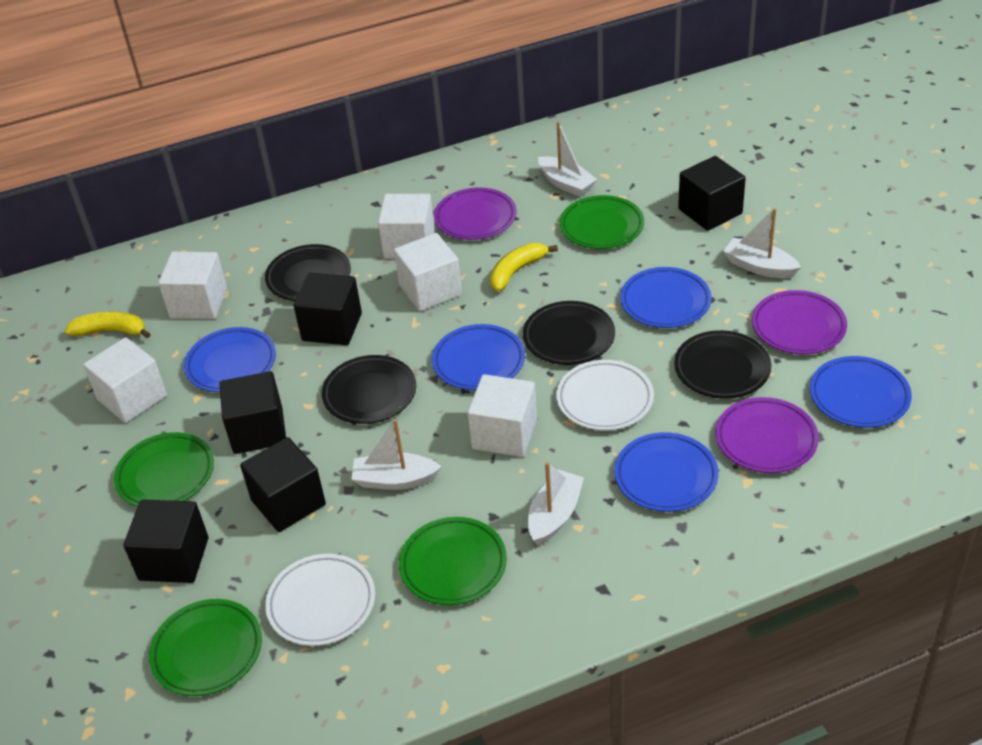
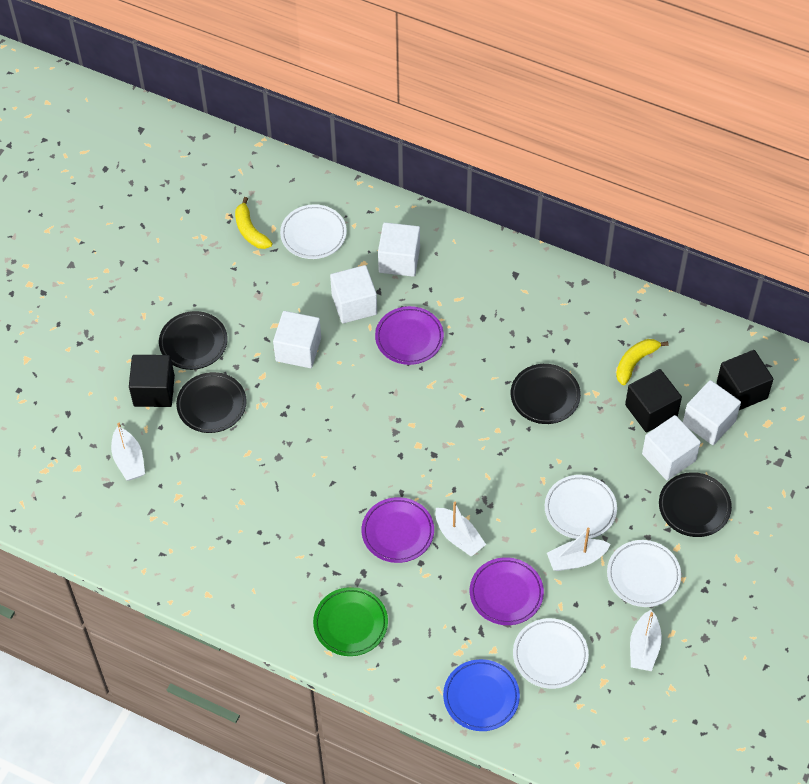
black cube: 5 -> 3
blue plate: 5 -> 1
green plate: 4 -> 1
white plate: 2 -> 4

